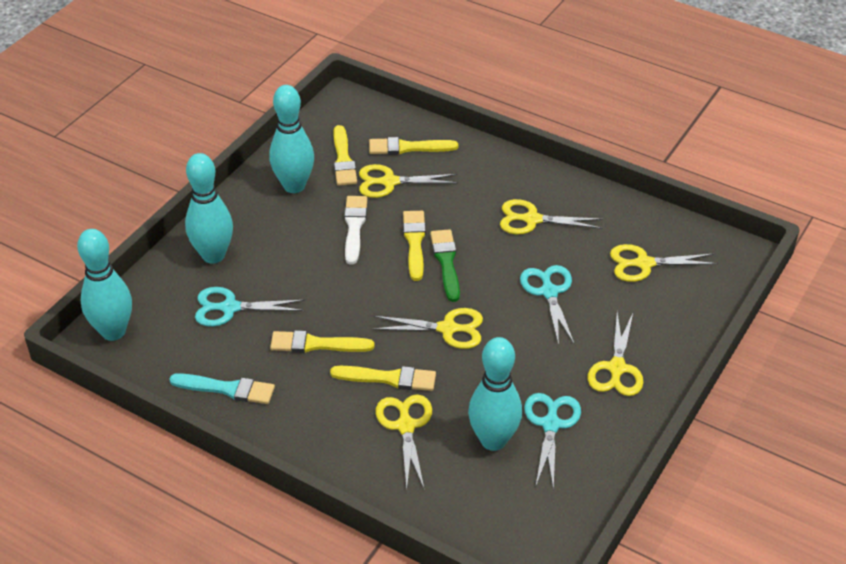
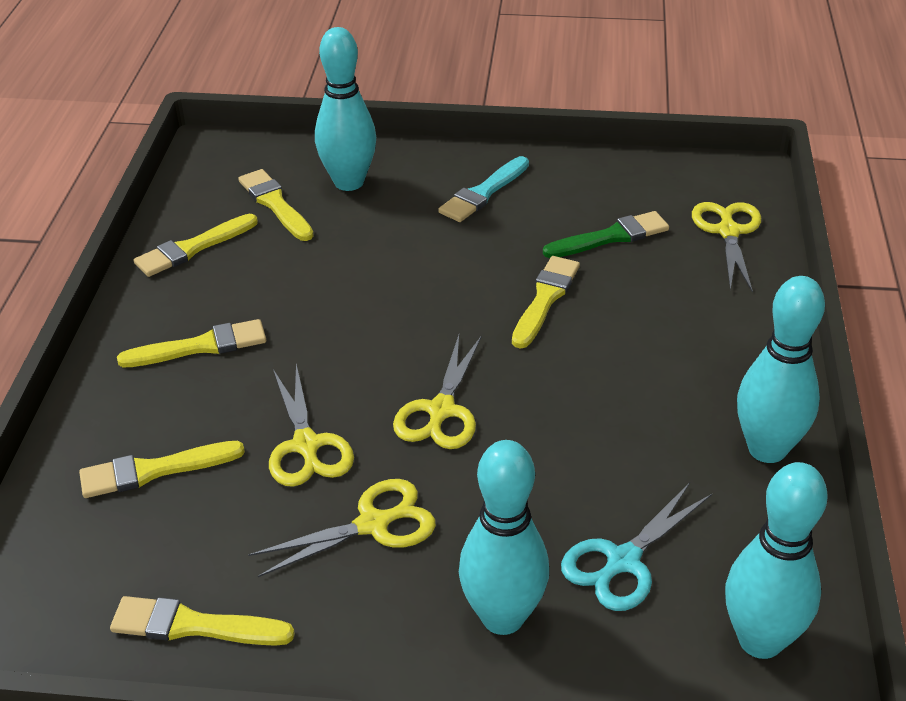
turquoise scissors: 3 -> 1
white brush: 1 -> 0
yellow brush: 5 -> 6
yellow scissors: 6 -> 4

